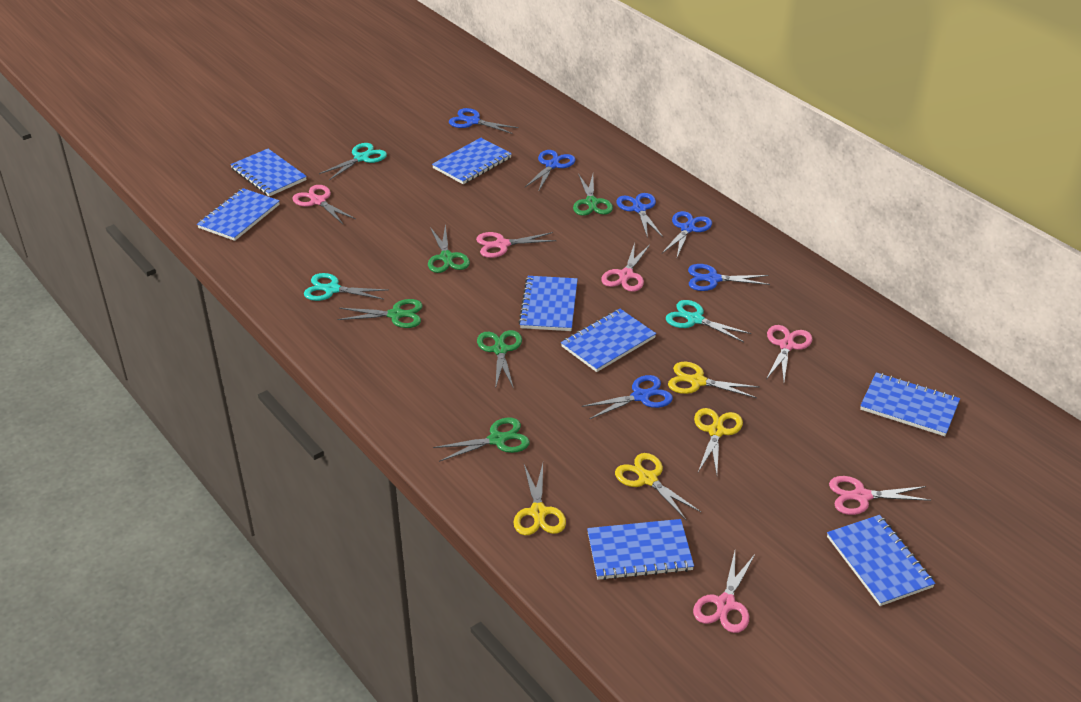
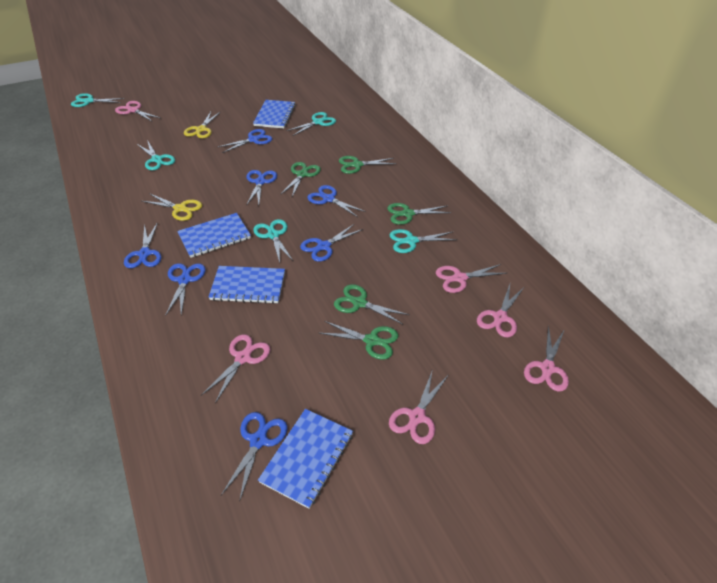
blue notebook: 8 -> 4
blue scissors: 6 -> 7
turquoise scissors: 3 -> 5
yellow scissors: 4 -> 2

